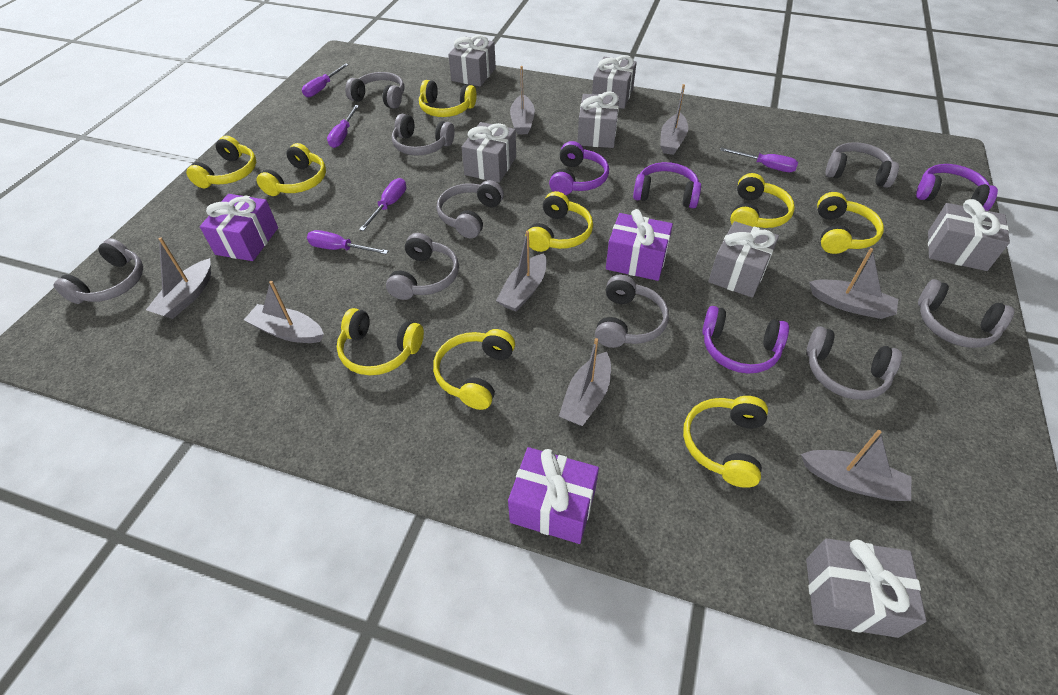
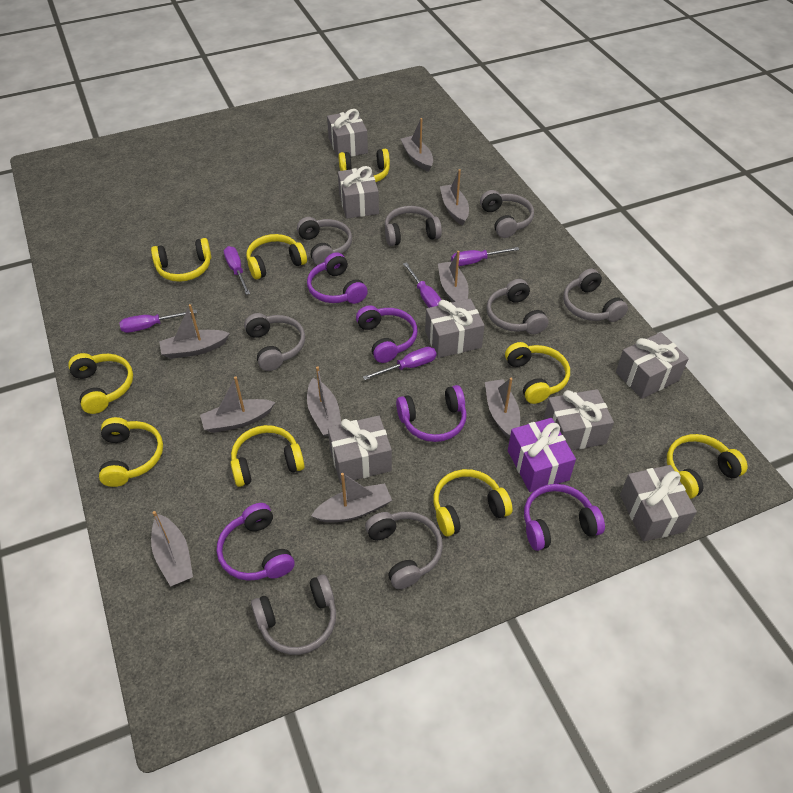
grey boat: 8 -> 9
grey headphones: 9 -> 8
purple gift: 3 -> 1
purple headphones: 4 -> 5

